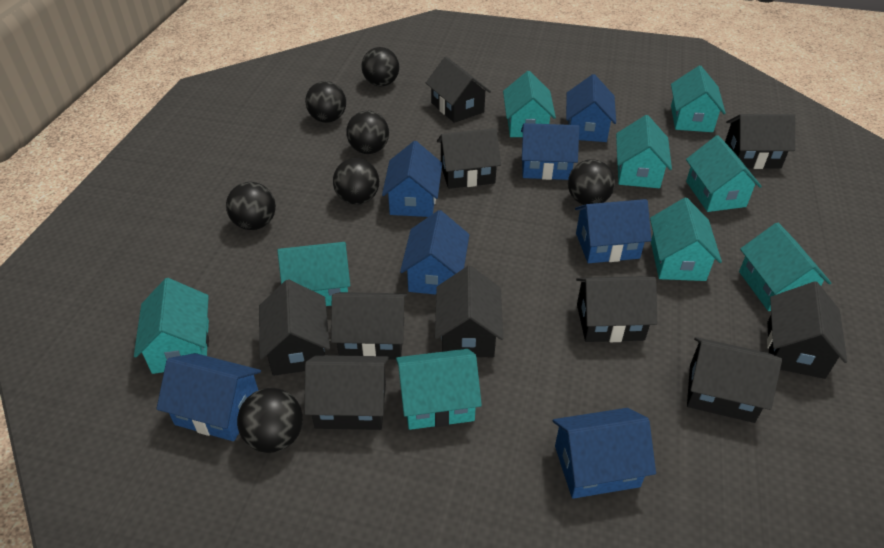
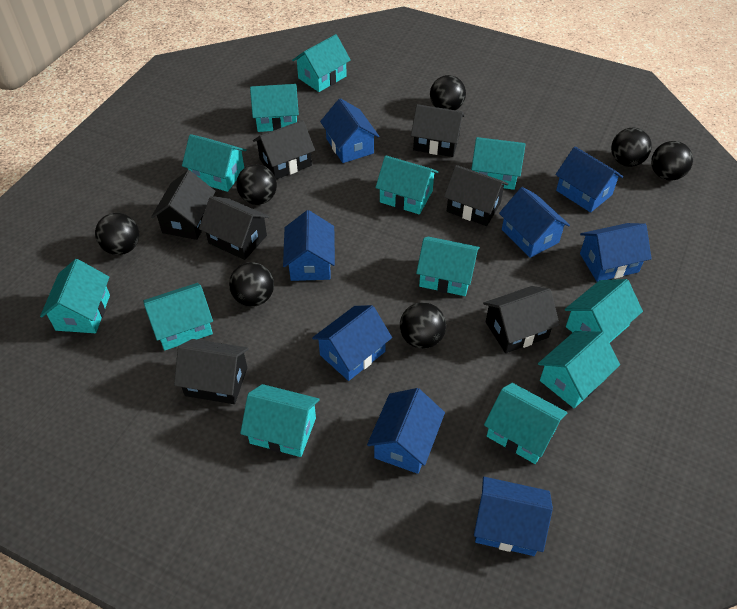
black house: 10 -> 7
blue house: 7 -> 8
turquoise house: 9 -> 12

